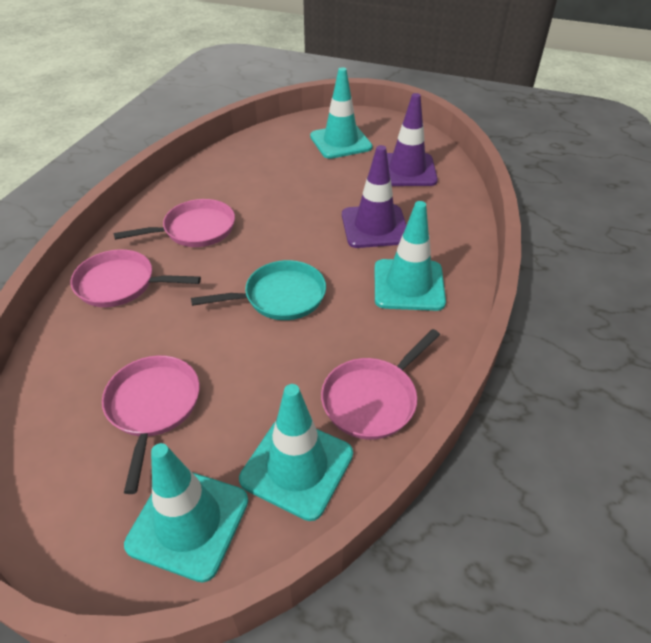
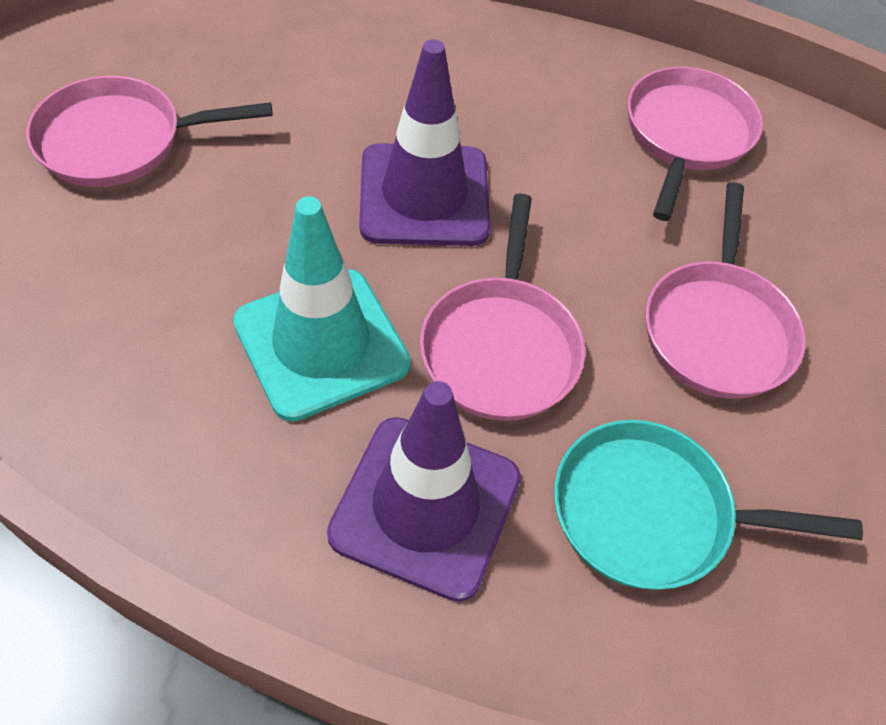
turquoise traffic cone: 4 -> 1

